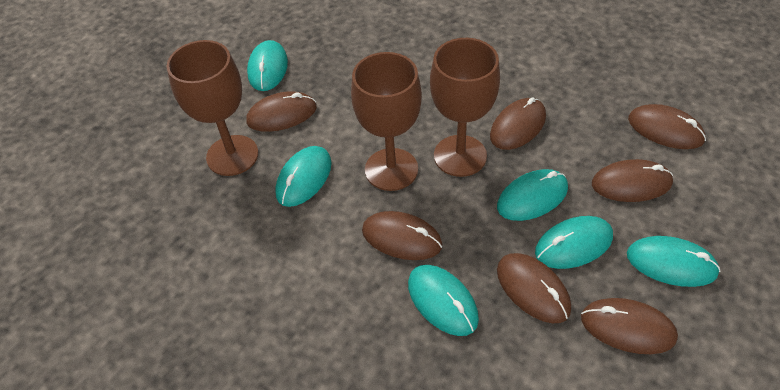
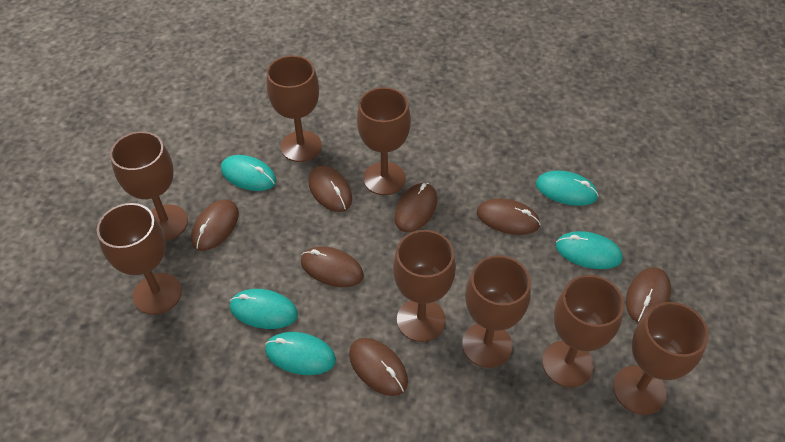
brown goblet: 3 -> 8
turquoise mouse: 6 -> 5

